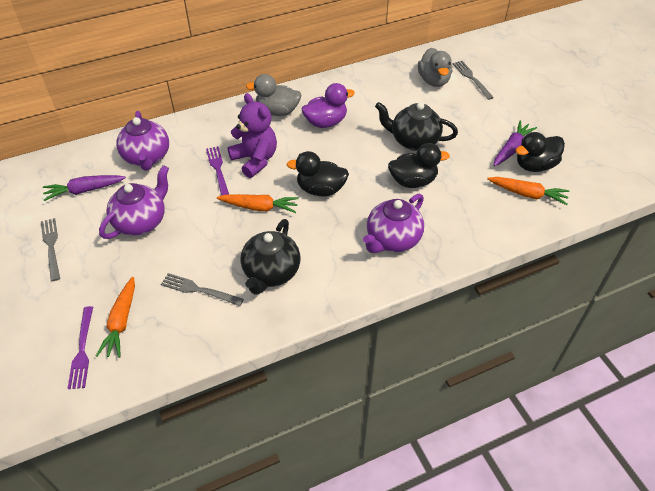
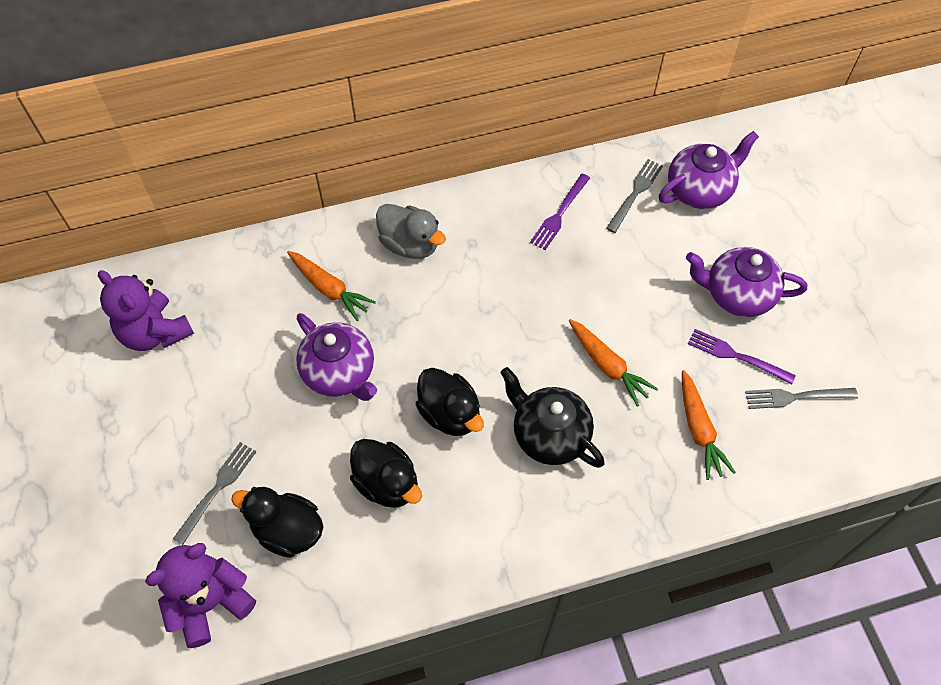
black teapot: 2 -> 1
grey duck: 2 -> 1
purple carrot: 2 -> 0
purple duck: 1 -> 0
purple teddy bear: 1 -> 2

